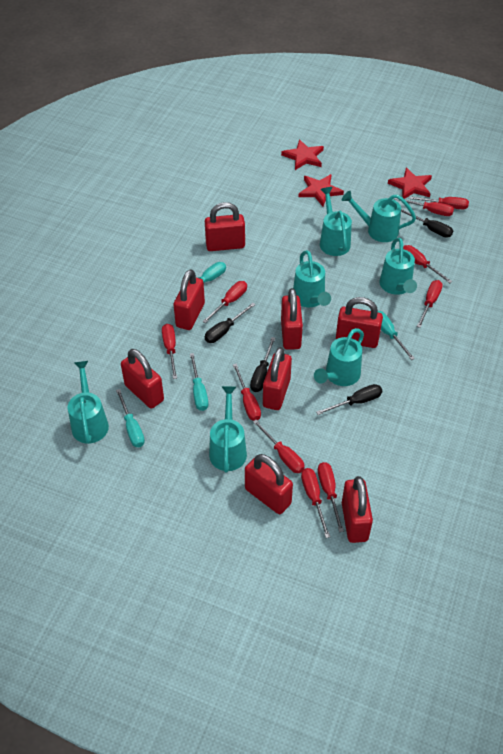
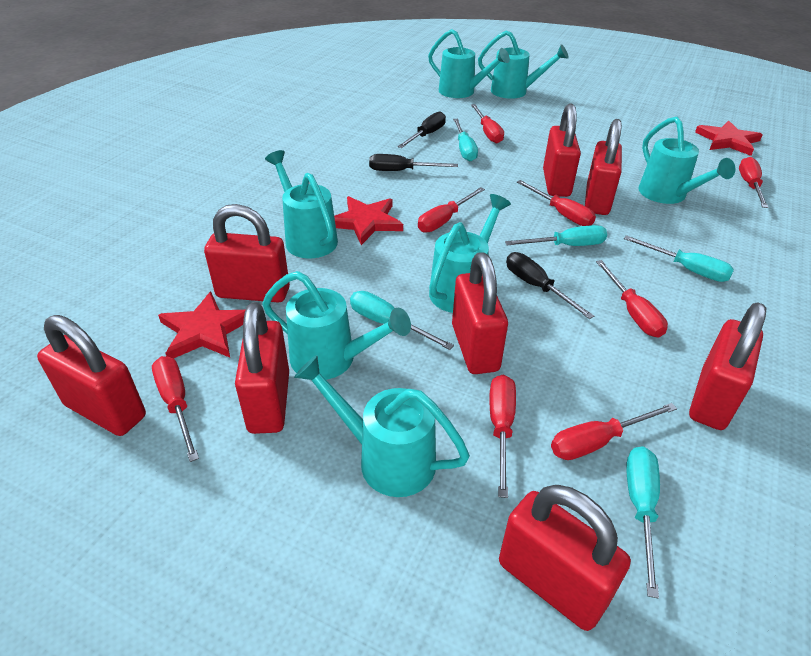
black screwdriver: 4 -> 3
red screwdriver: 10 -> 8
turquoise screwdriver: 4 -> 5

